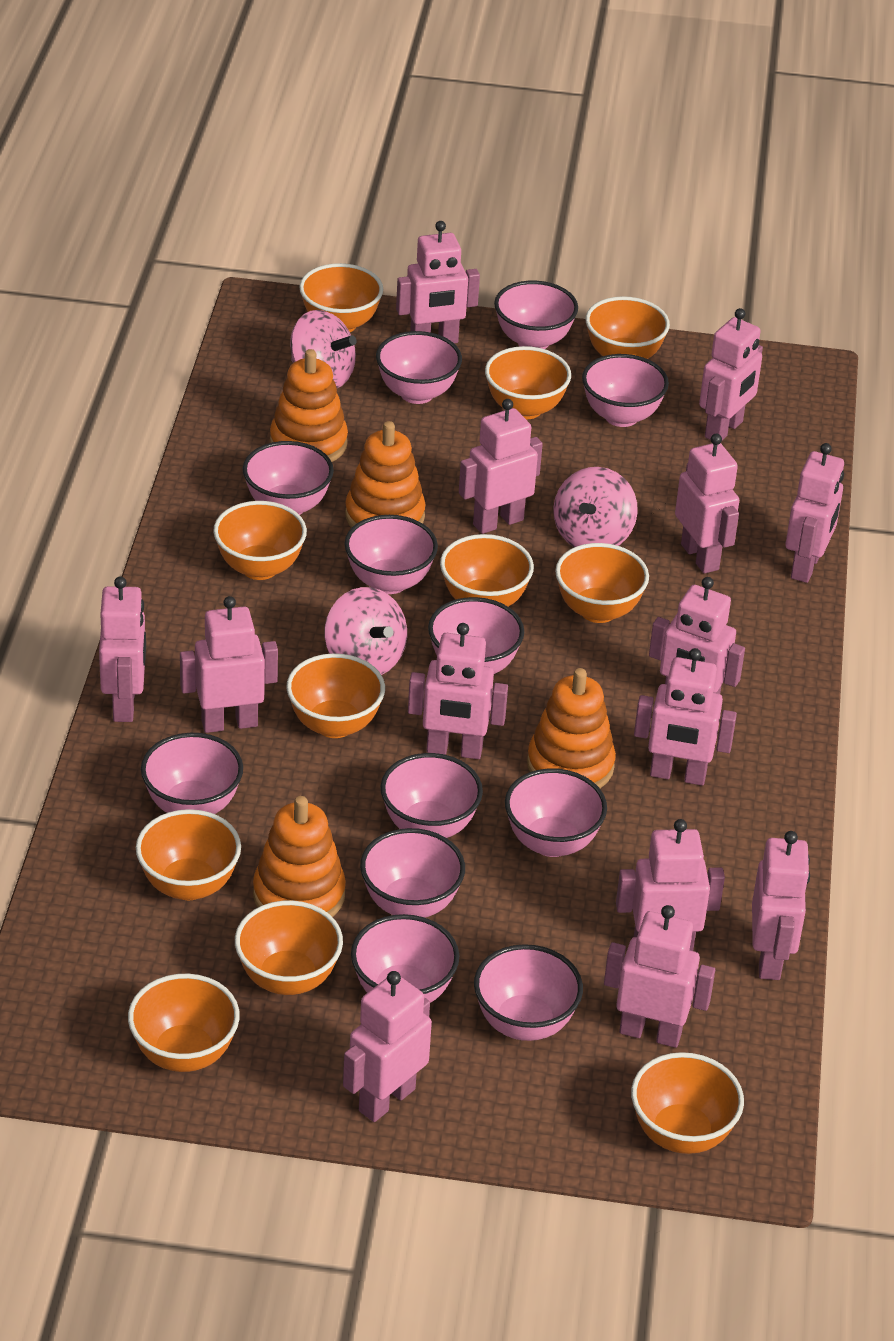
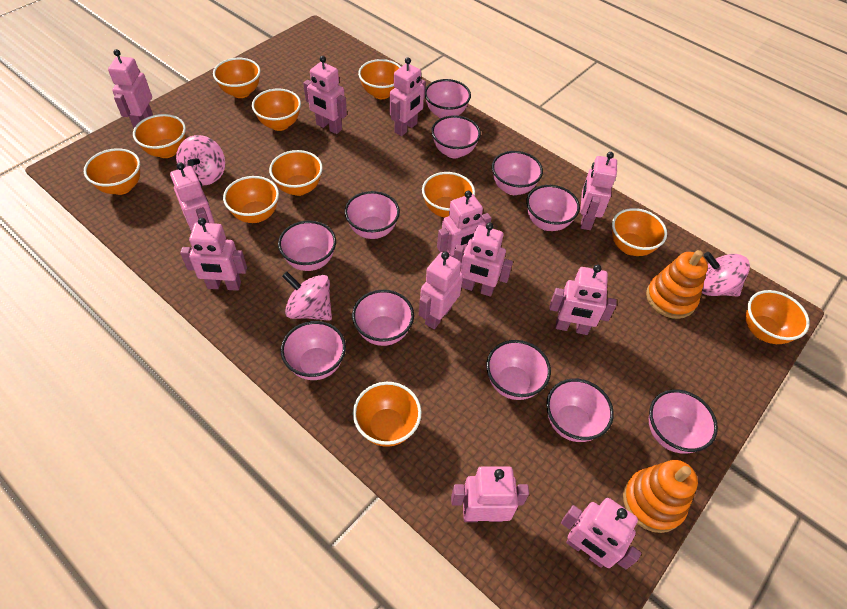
orange stacking toy: 4 -> 2
pink bowl: 12 -> 11
pink robot: 14 -> 12

